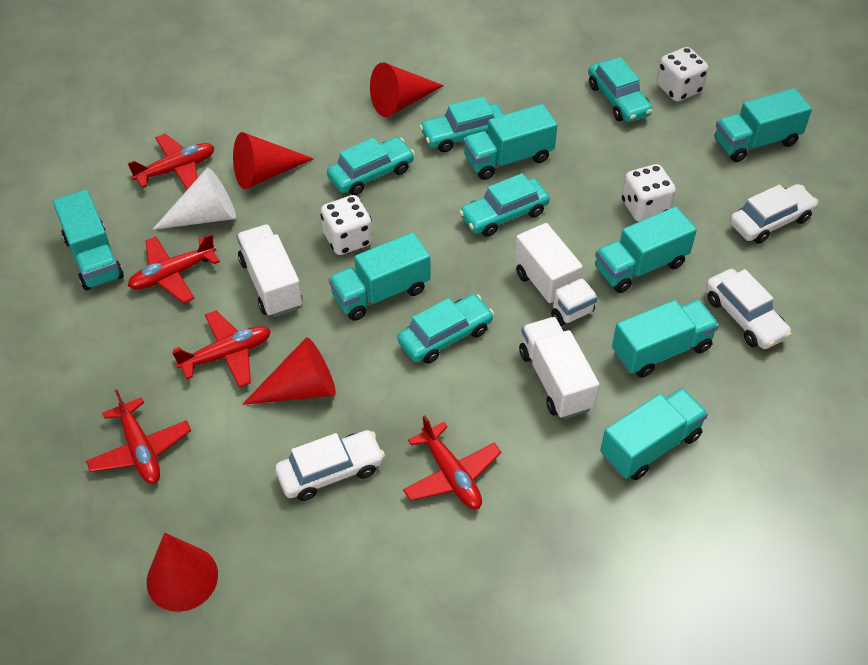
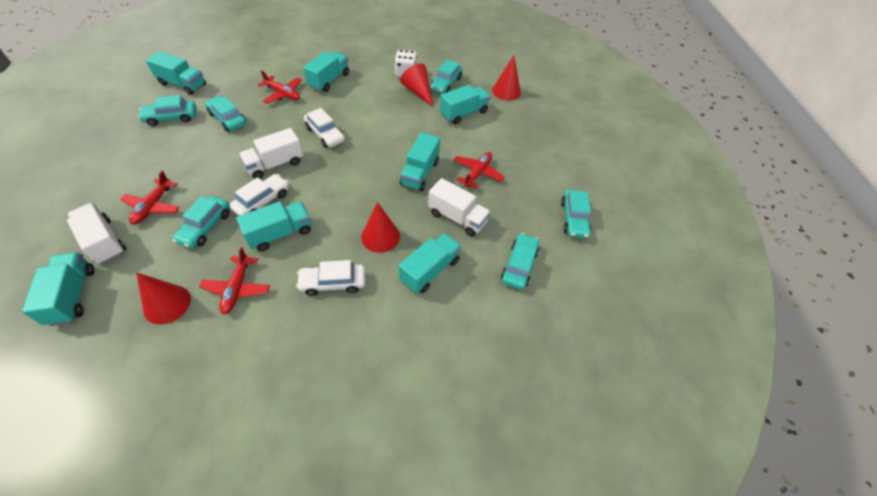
red plane: 5 -> 4
turquoise car: 5 -> 6
white cone: 1 -> 0
white dice: 3 -> 1

